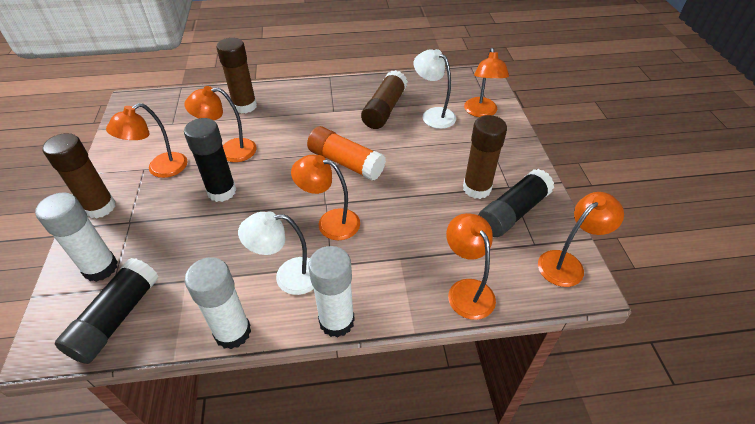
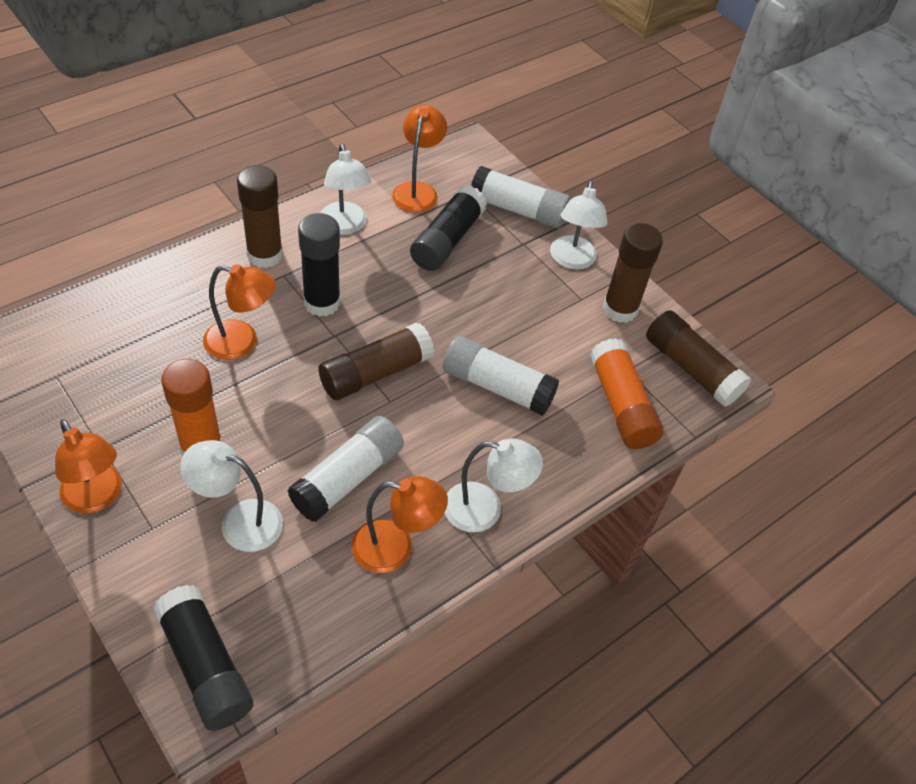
orange glue stick: 1 -> 2
orange lamp: 6 -> 4
white lamp: 2 -> 4

